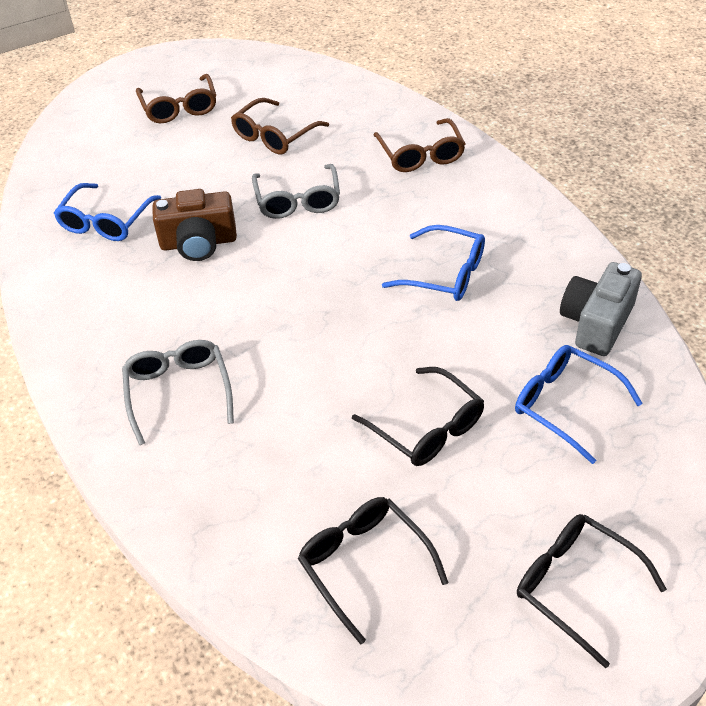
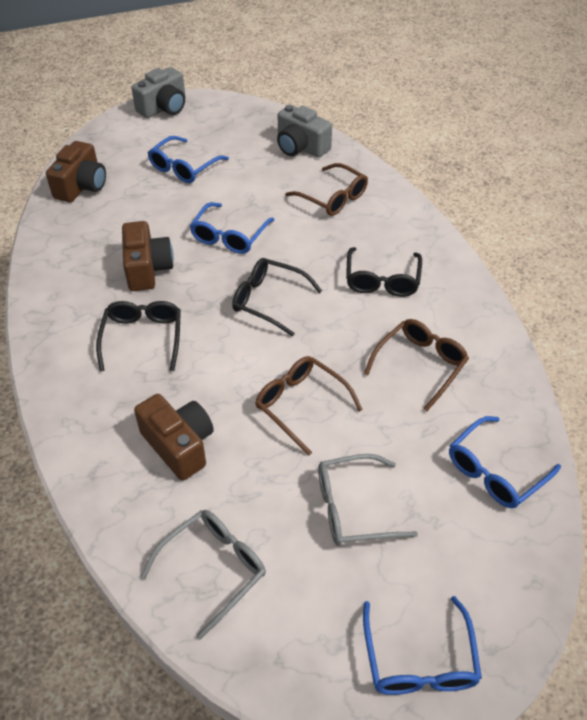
blue glasses: 3 -> 4
brown camera: 1 -> 3
grey camera: 1 -> 2

